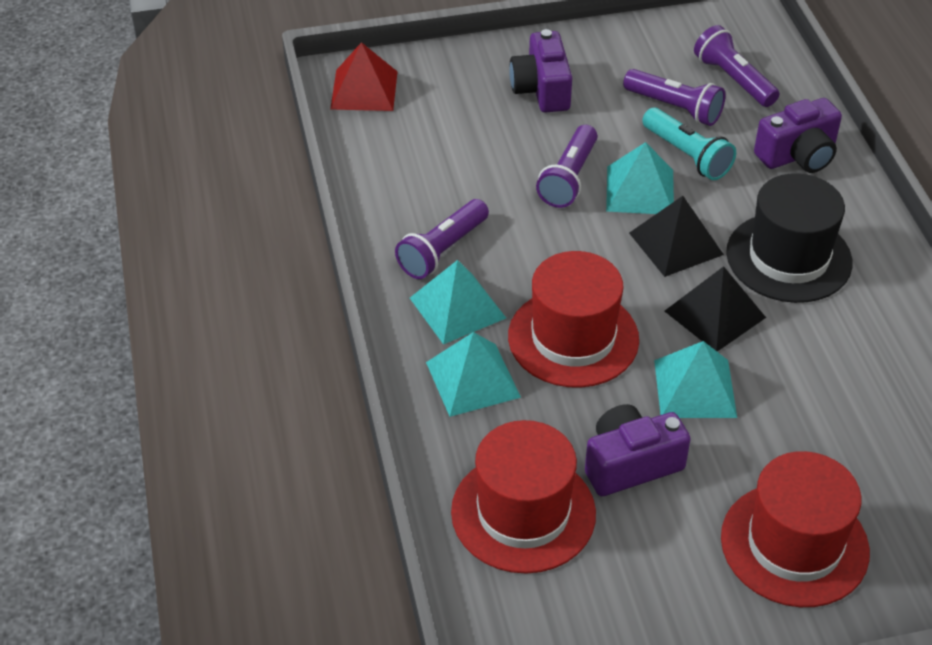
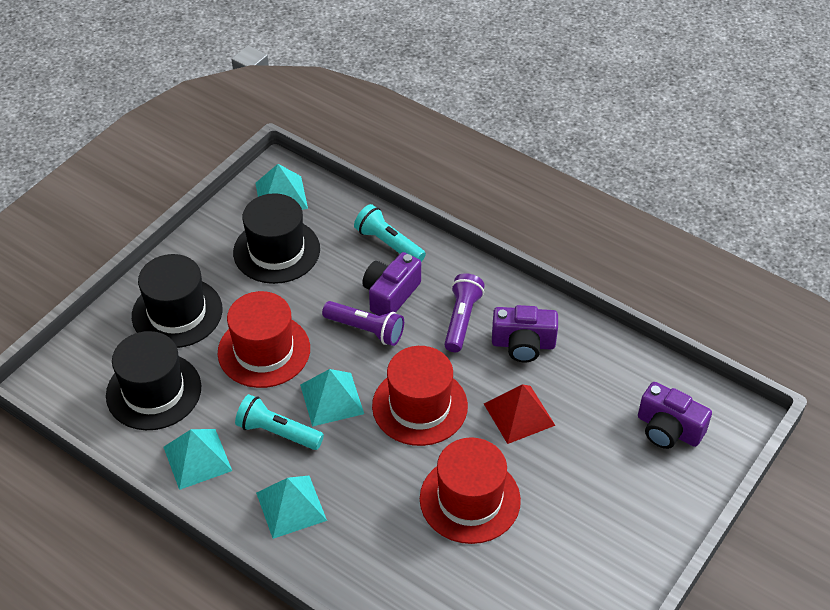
black hat: 1 -> 3
black pyramid: 2 -> 0
purple flashlight: 4 -> 2
turquoise flashlight: 1 -> 2

